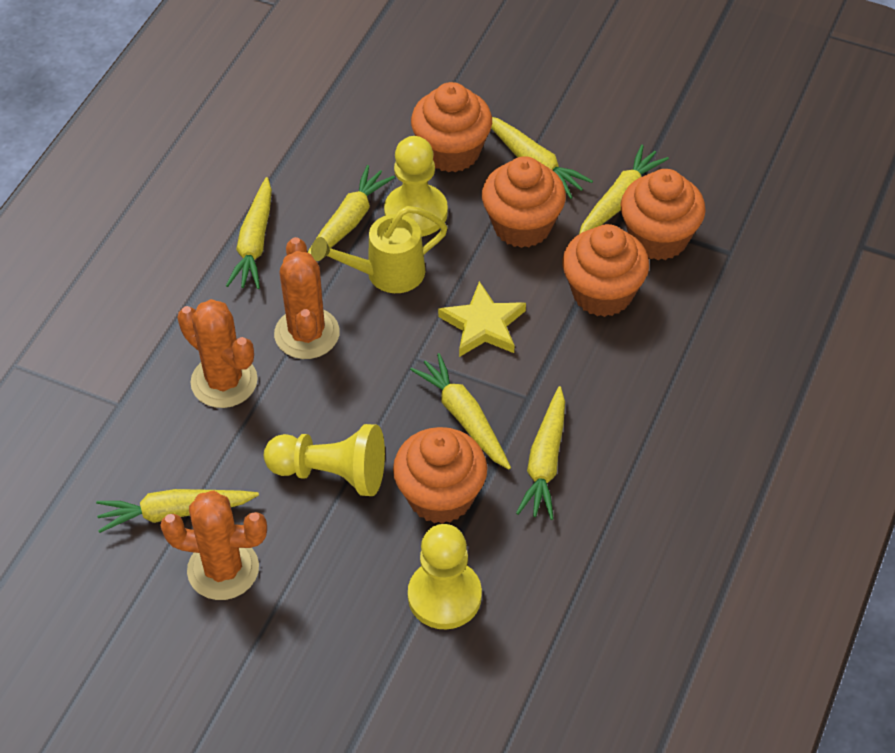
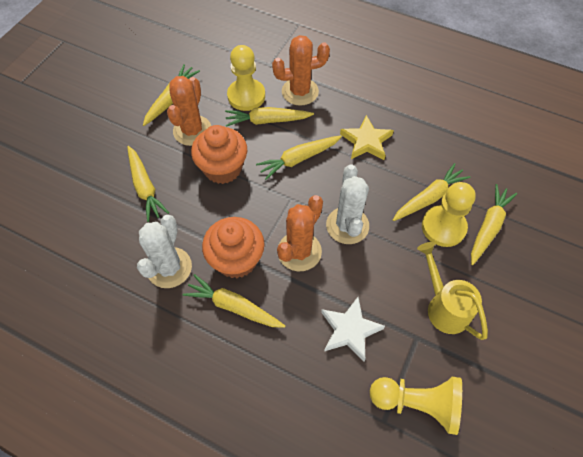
orange cupcake: 5 -> 2
white cactus: 0 -> 2
white star: 0 -> 1

